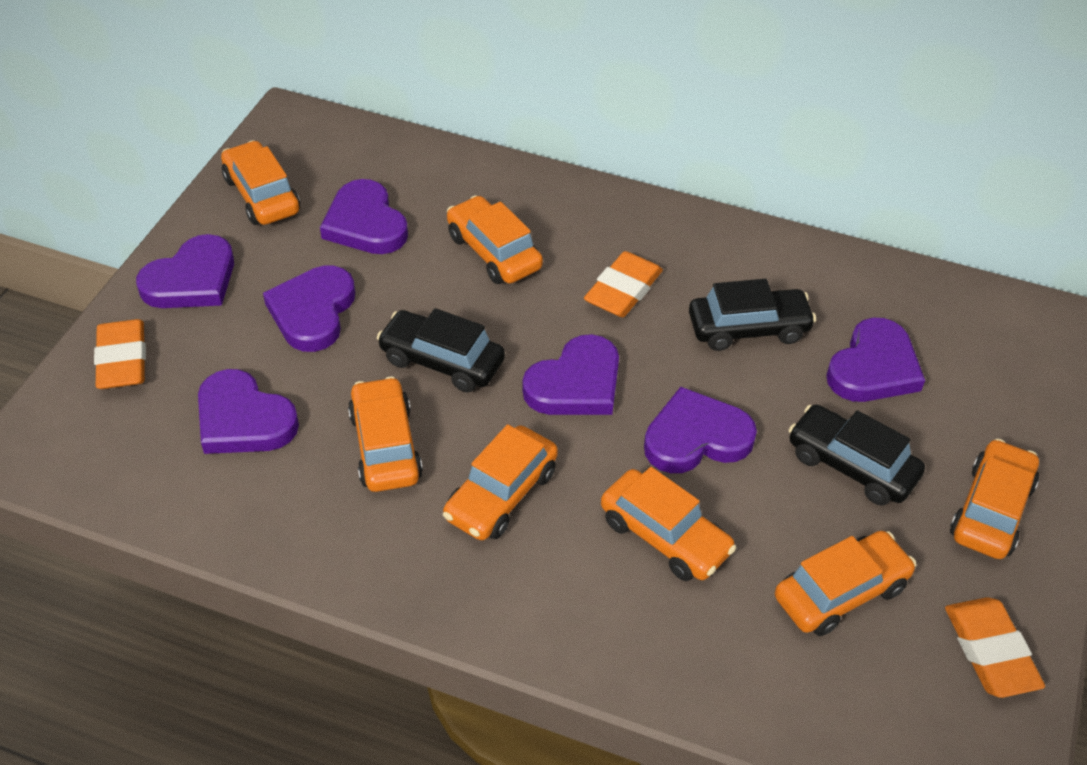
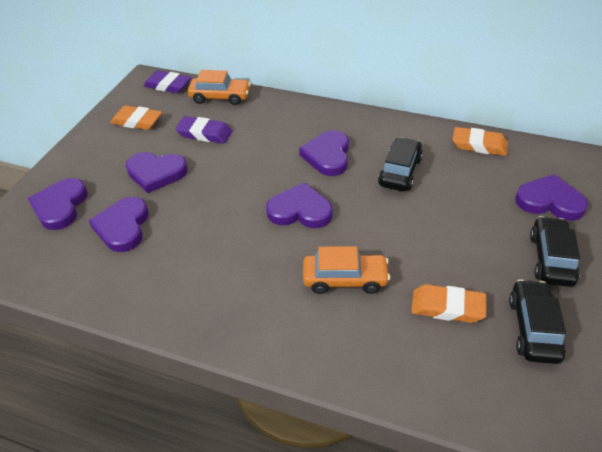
orange car: 7 -> 2
purple eraser: 0 -> 2
purple heart: 7 -> 6

